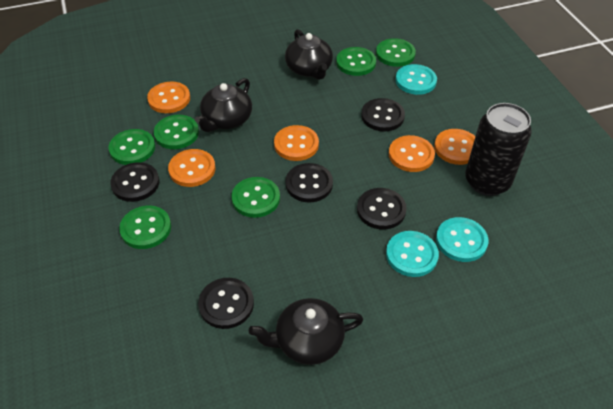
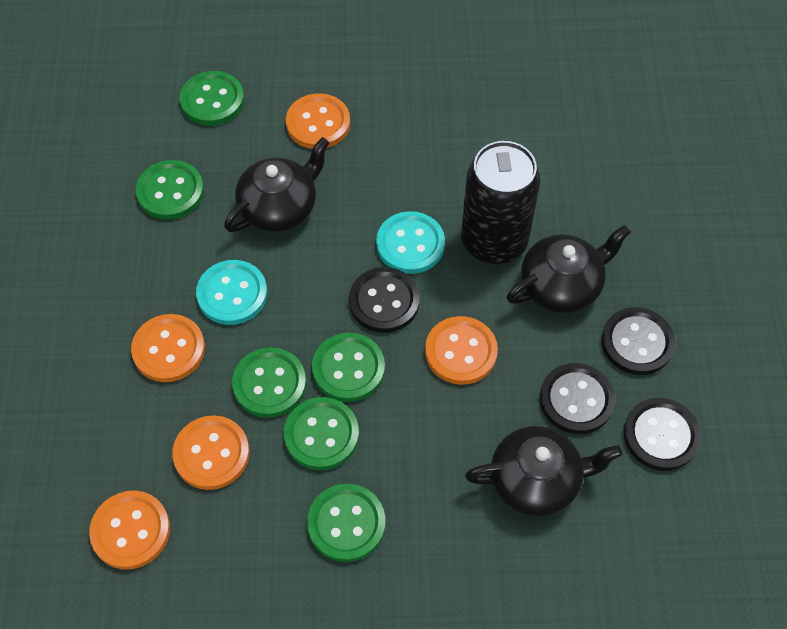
black button: 5 -> 4
turquoise button: 3 -> 2

